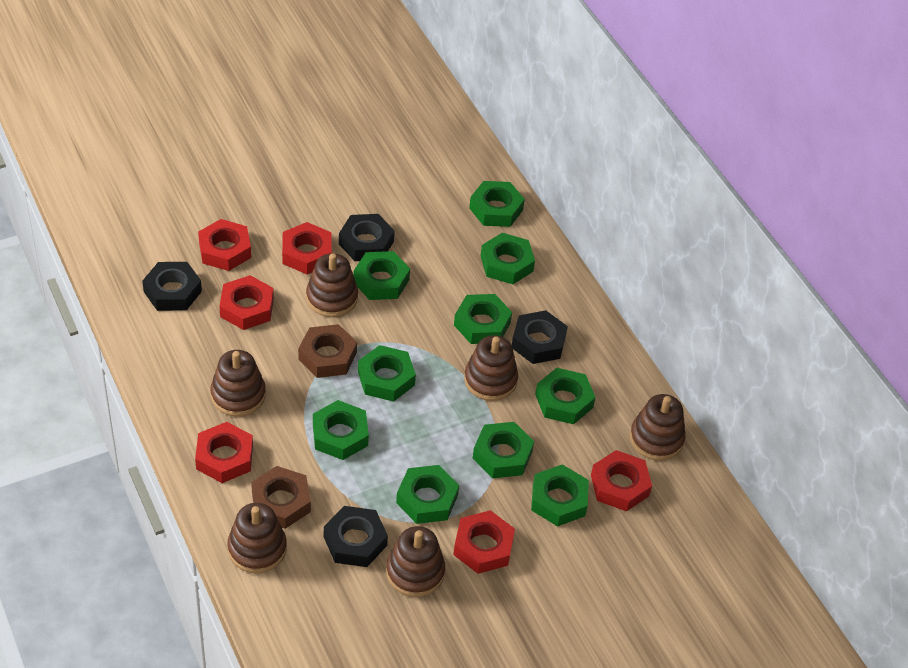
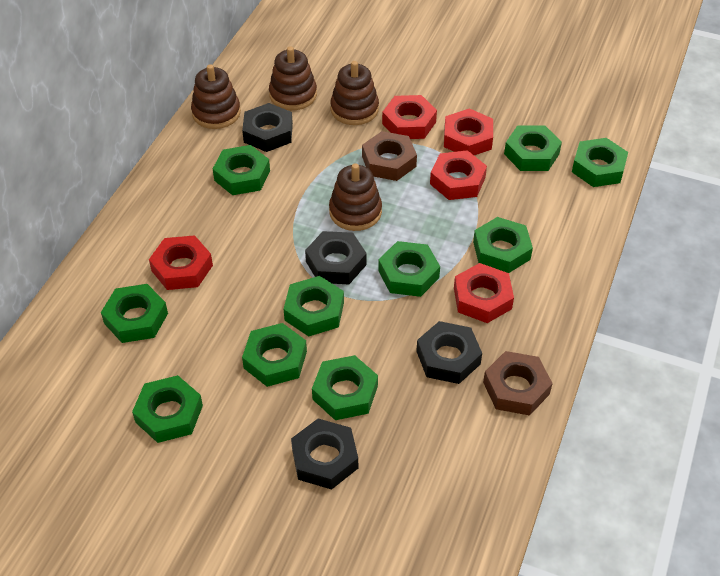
brown stacking toy: 6 -> 4
red nut: 6 -> 5

